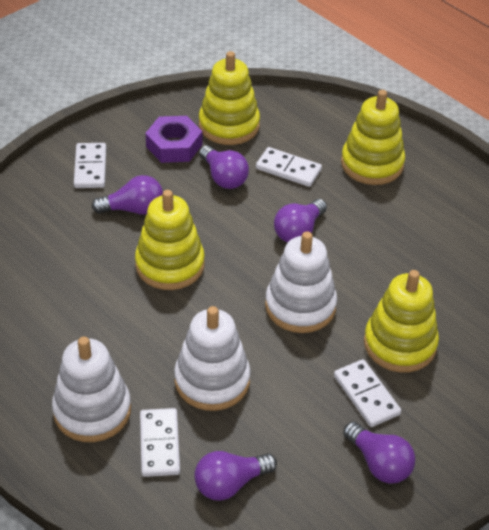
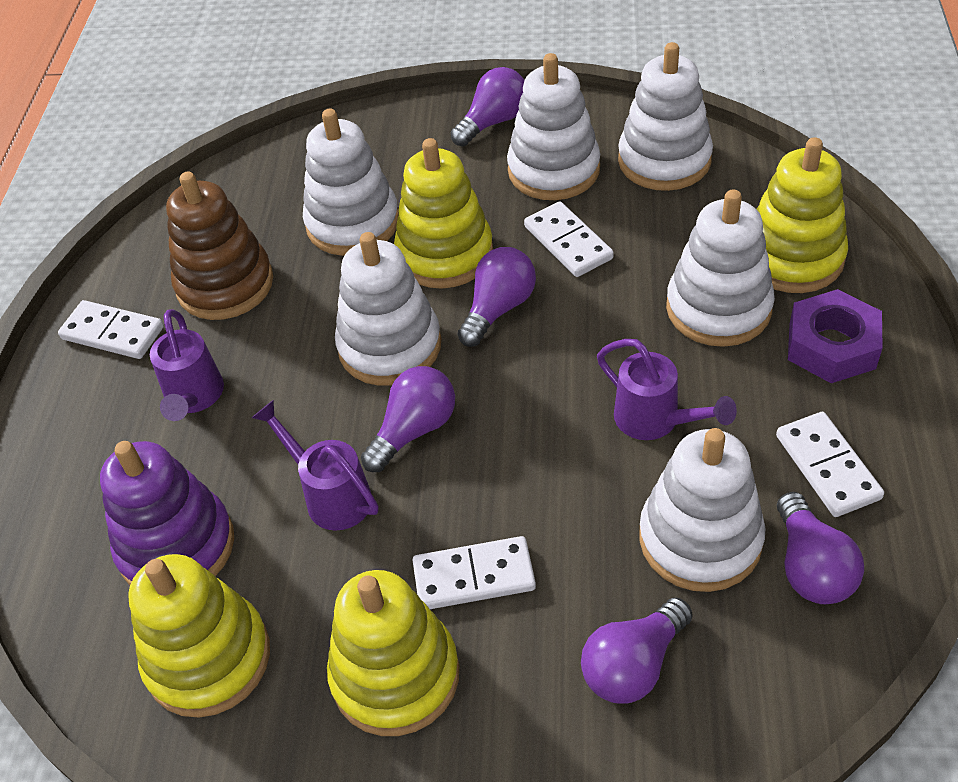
brown stacking toy: 0 -> 1
purple stacking toy: 0 -> 1
purple watering can: 0 -> 3
white stacking toy: 3 -> 6

